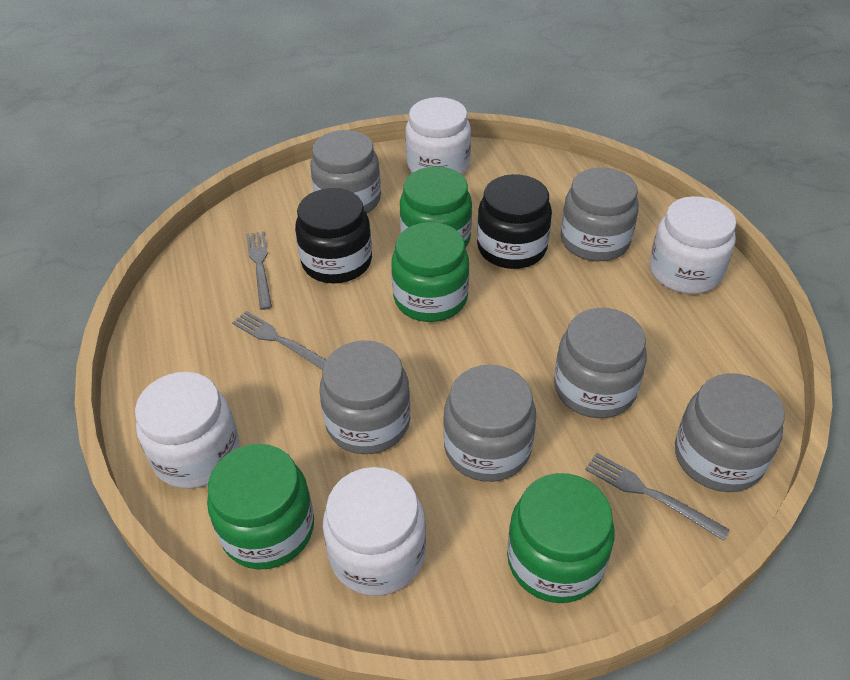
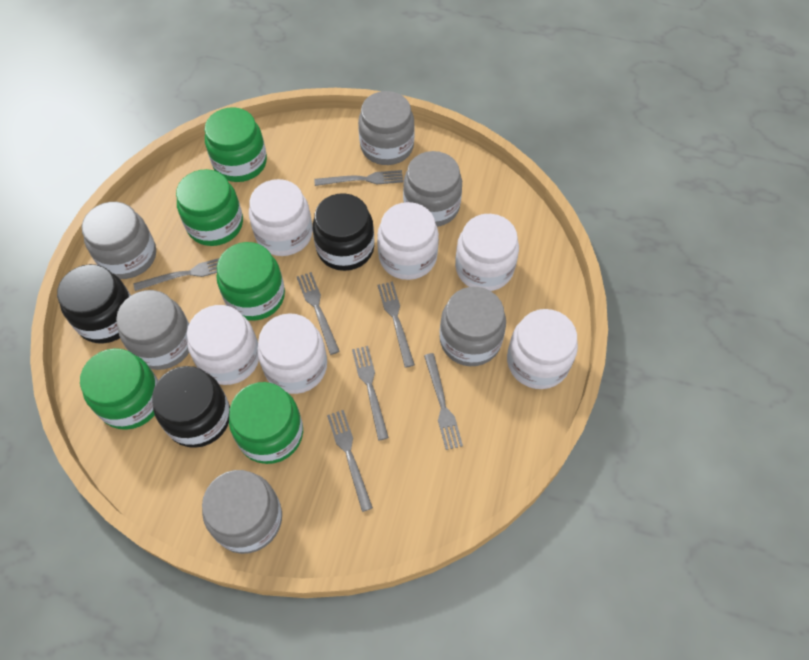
black jar: 2 -> 3
green jar: 4 -> 5
grey fork: 3 -> 7
white jar: 4 -> 6

